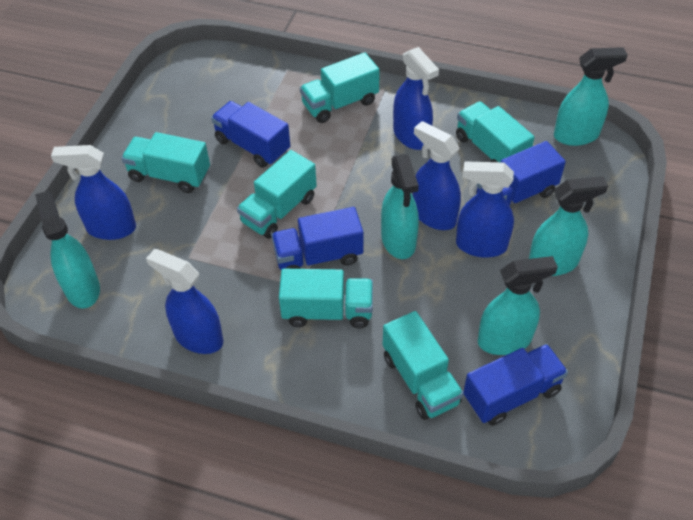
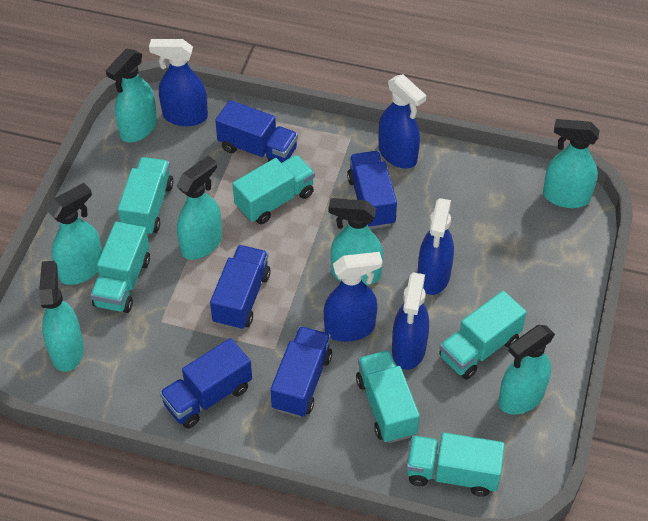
blue truck: 4 -> 5
turquoise spray bottle: 5 -> 7

